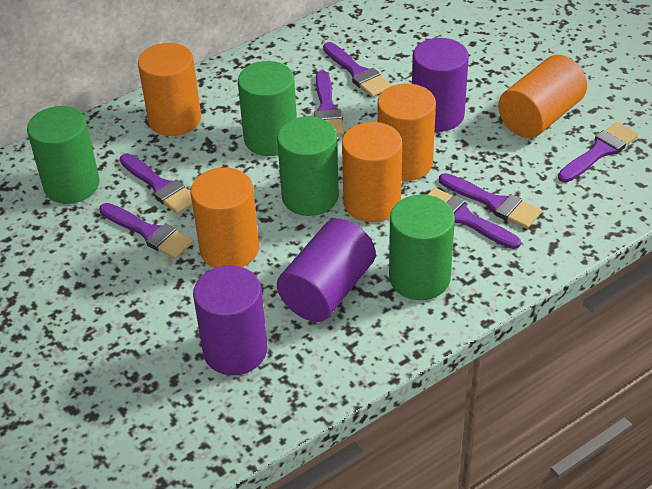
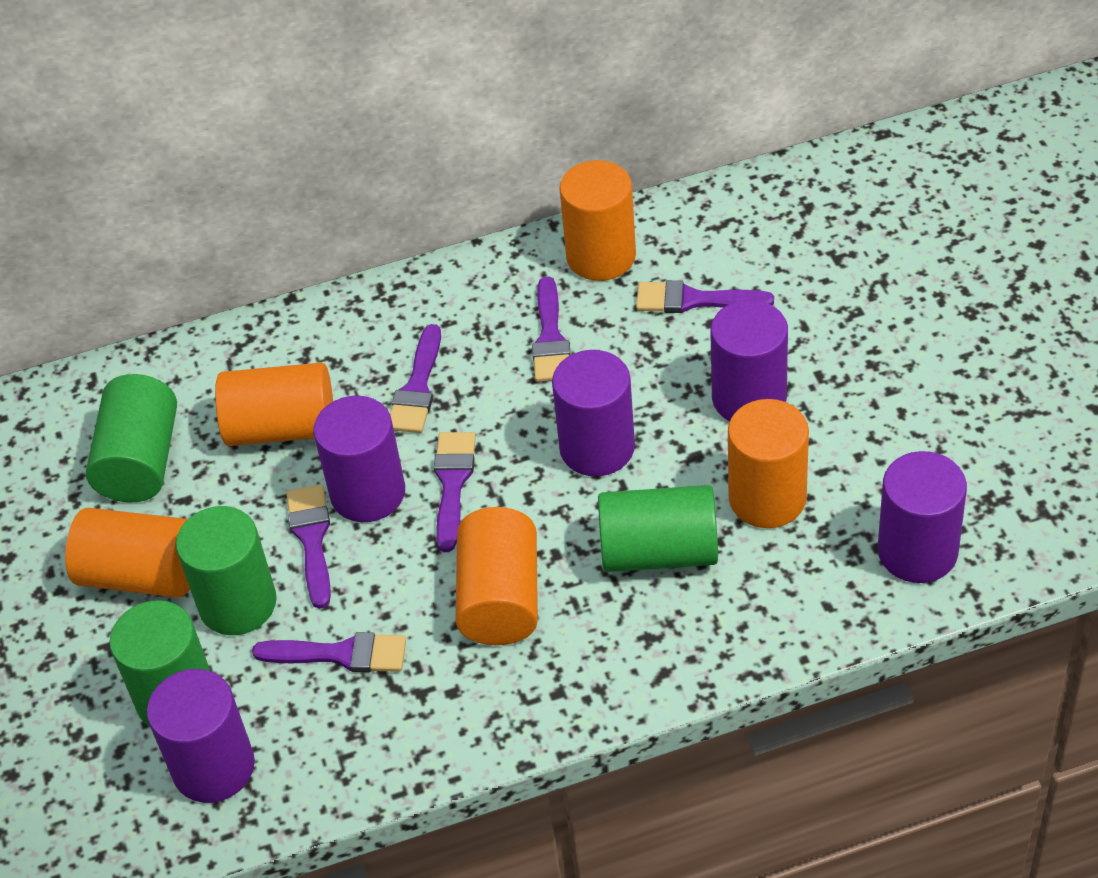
purple brush: 7 -> 6
purple cylinder: 3 -> 5

